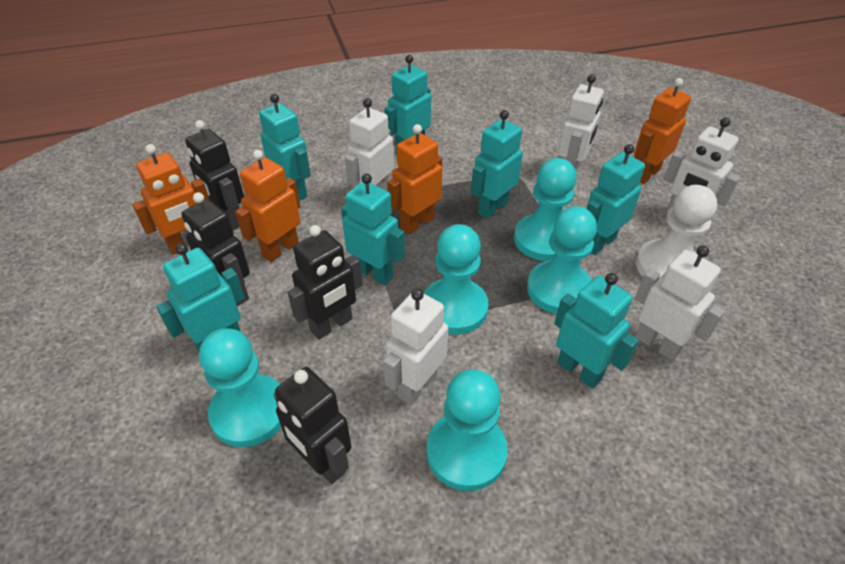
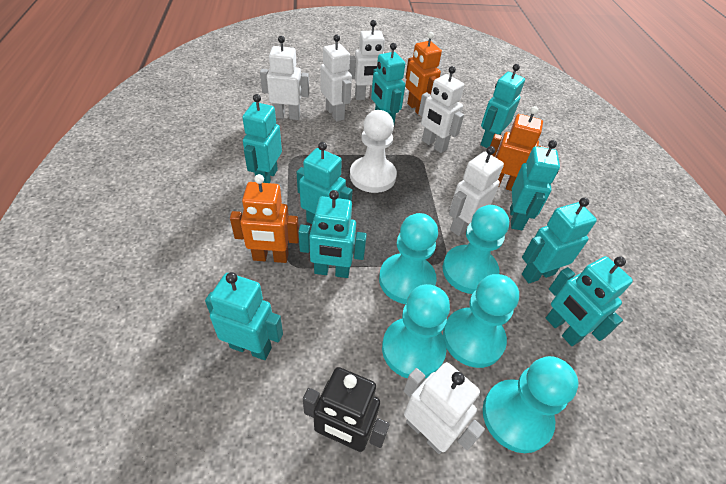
black robot: 4 -> 1
orange robot: 4 -> 3
turquoise robot: 7 -> 9
white robot: 5 -> 6

